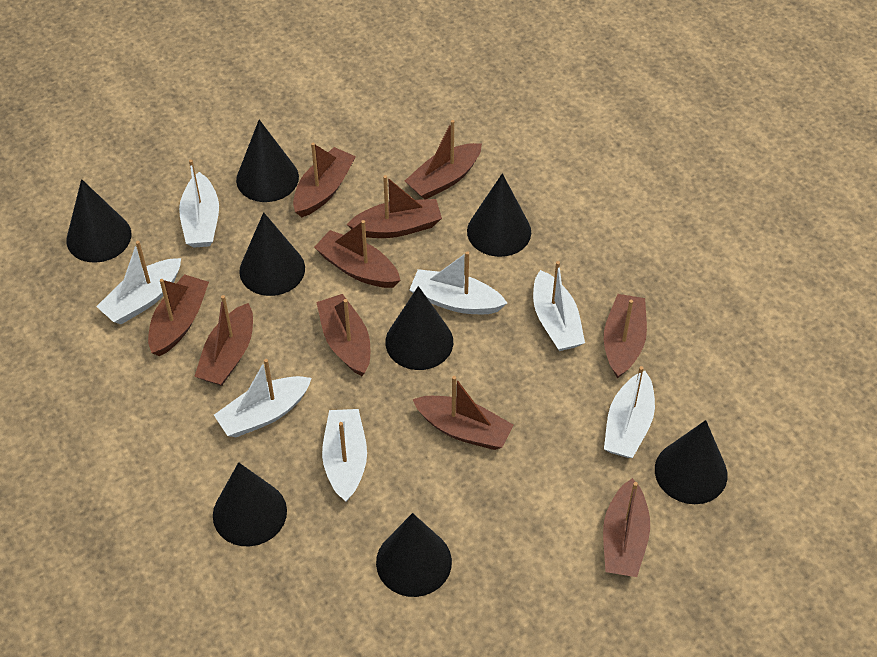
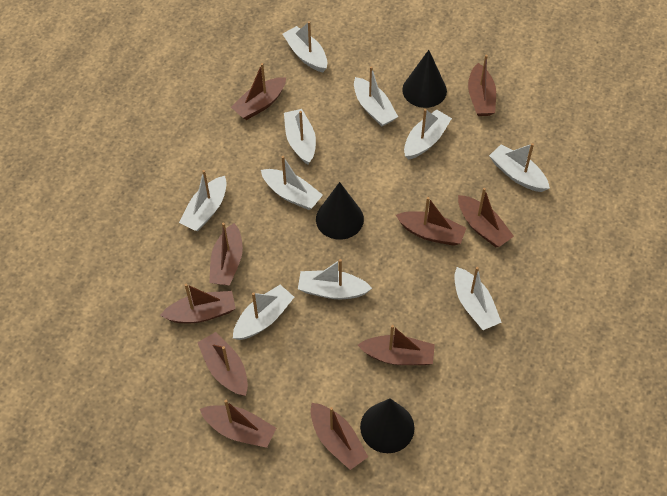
black cone: 8 -> 3
white boat: 7 -> 10

